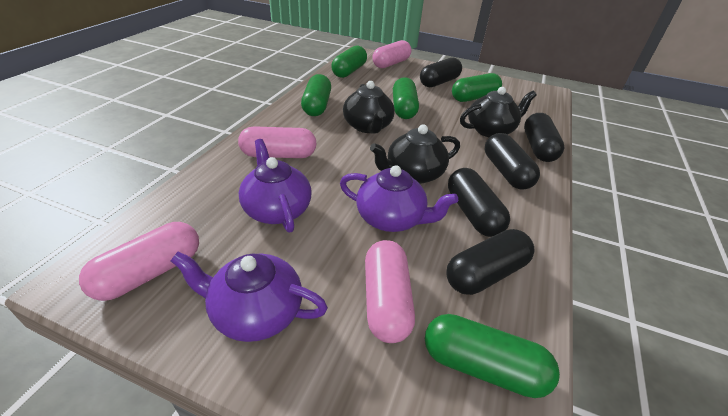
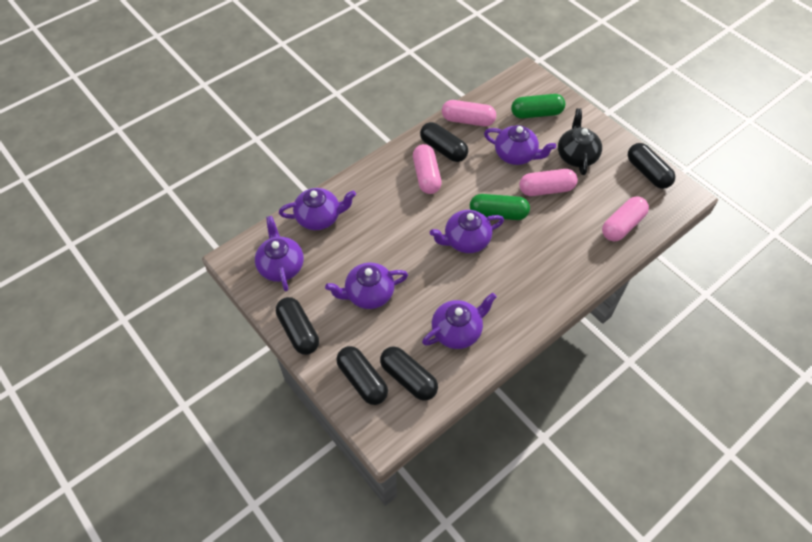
black teapot: 3 -> 1
green capsule: 5 -> 2
purple teapot: 3 -> 6

